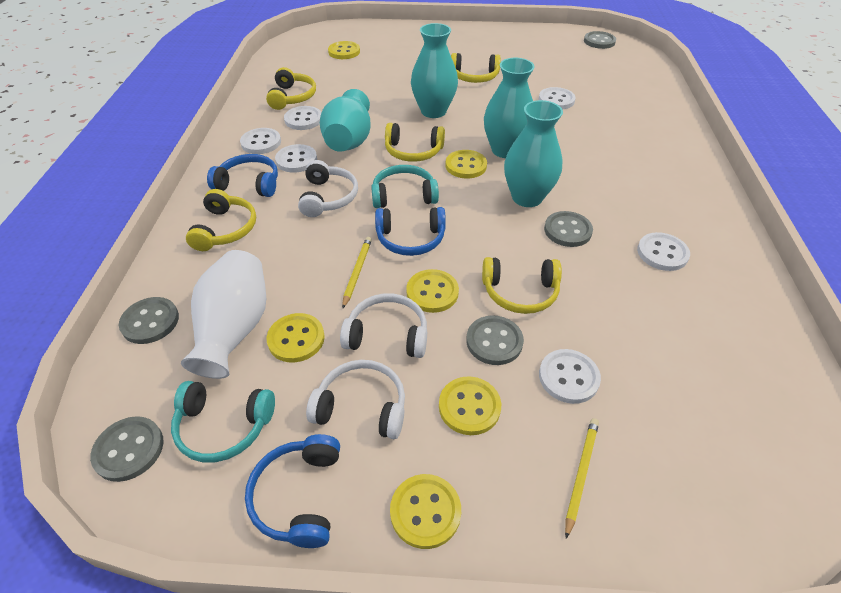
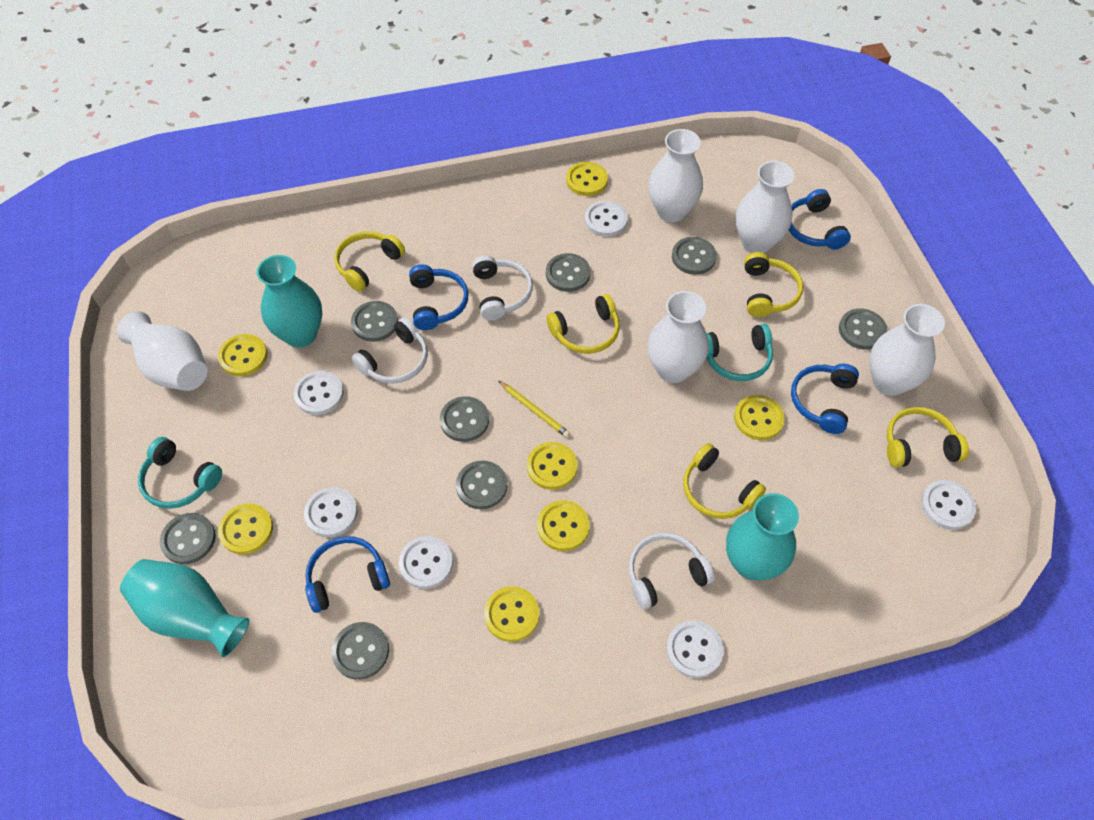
blue headphones: 3 -> 4
grey button: 5 -> 8
turquoise vase: 4 -> 3
white vase: 1 -> 5
yellow button: 6 -> 7
yellow pencil: 2 -> 1

